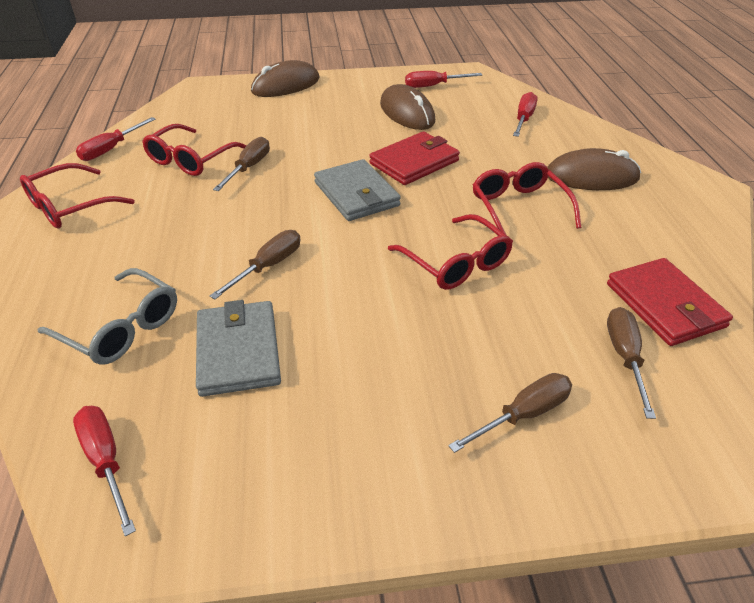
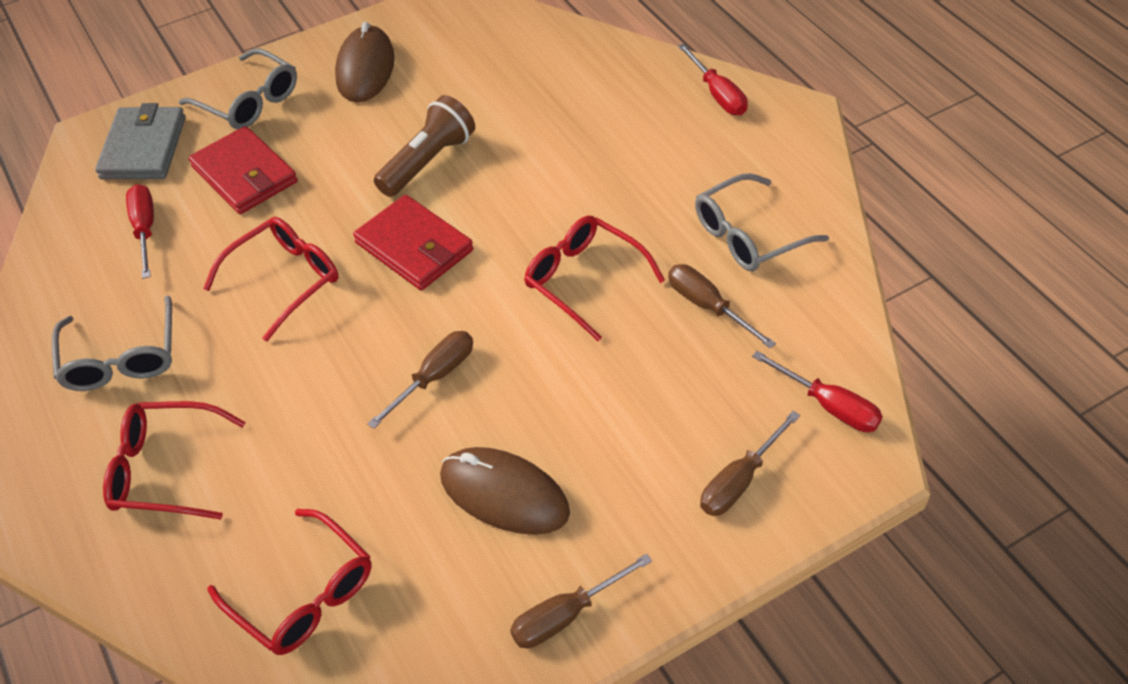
brown flashlight: 0 -> 1
brown mouse: 3 -> 2
grey glasses: 1 -> 3
grey wallet: 2 -> 1
red screwdriver: 4 -> 3

